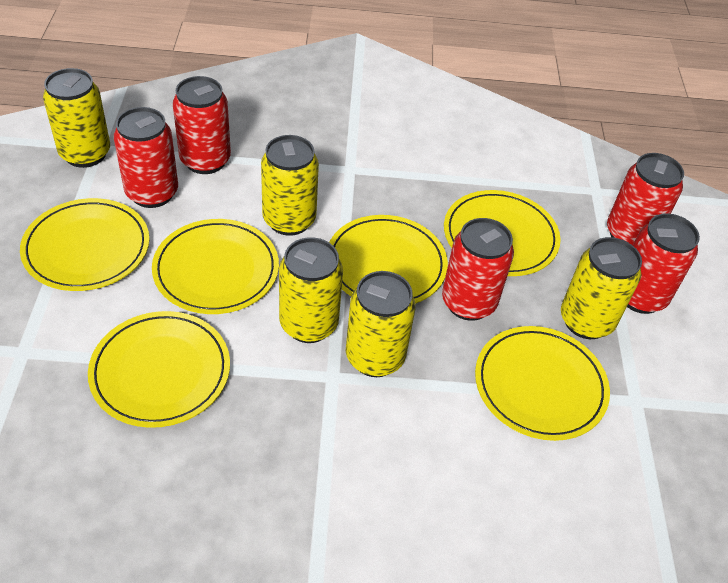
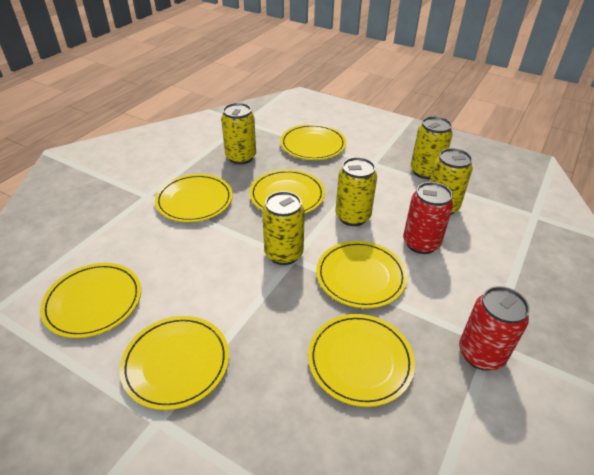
red can: 5 -> 2
yellow plate: 6 -> 7

